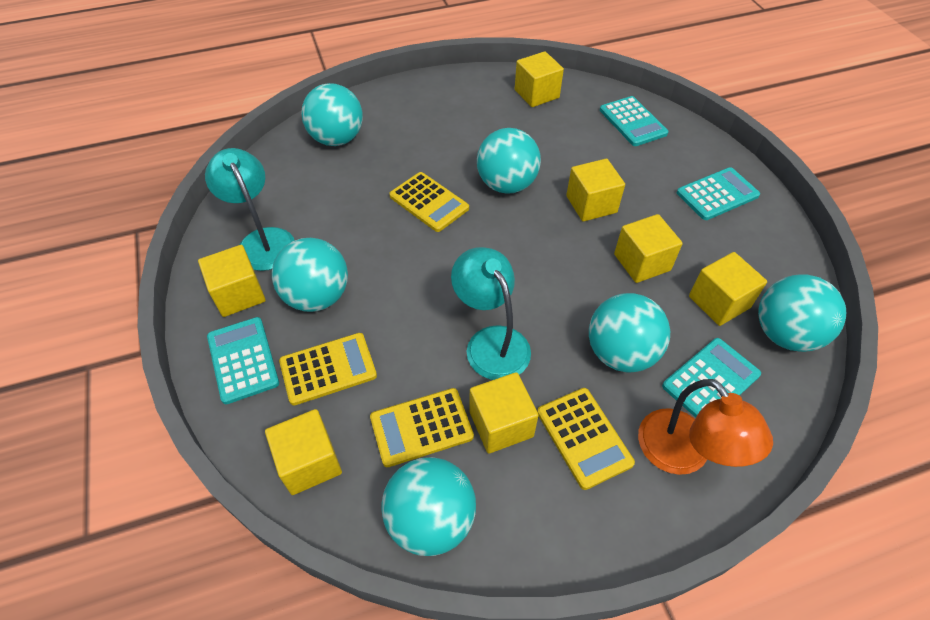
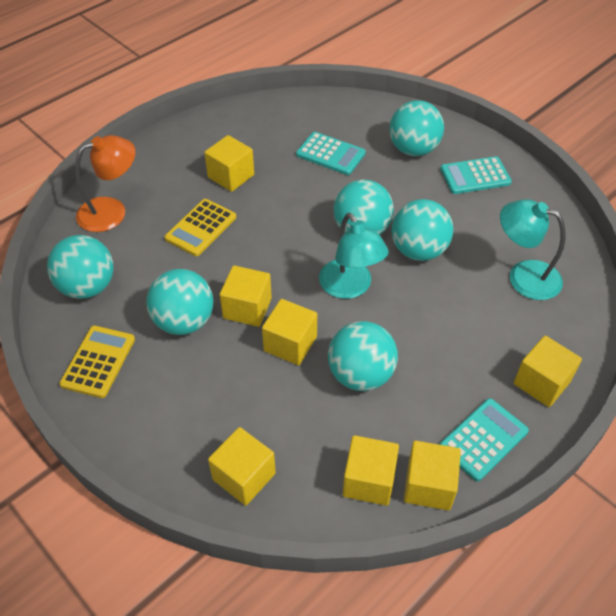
turquoise calculator: 4 -> 3
yellow calculator: 4 -> 2

